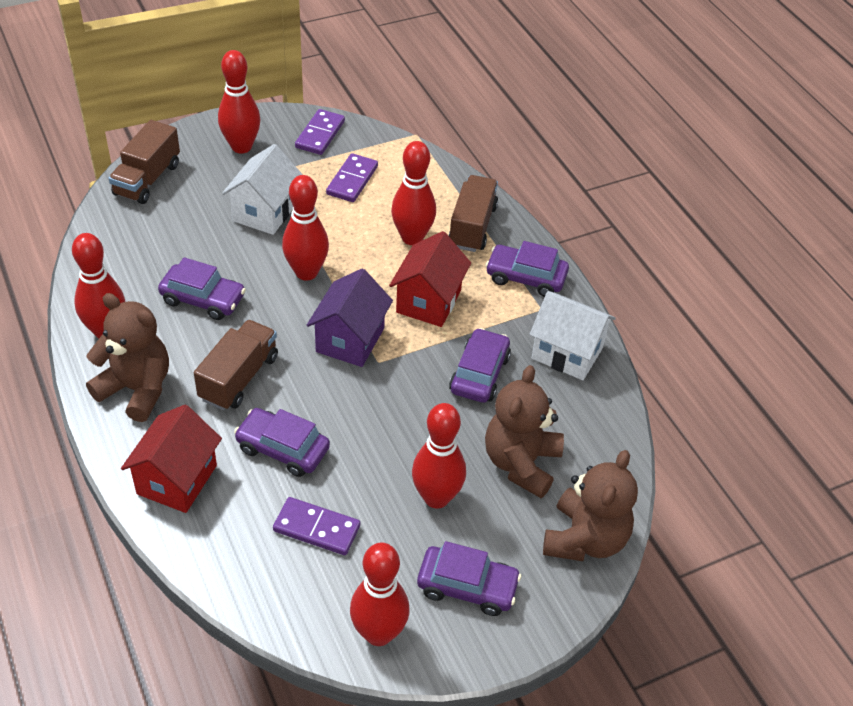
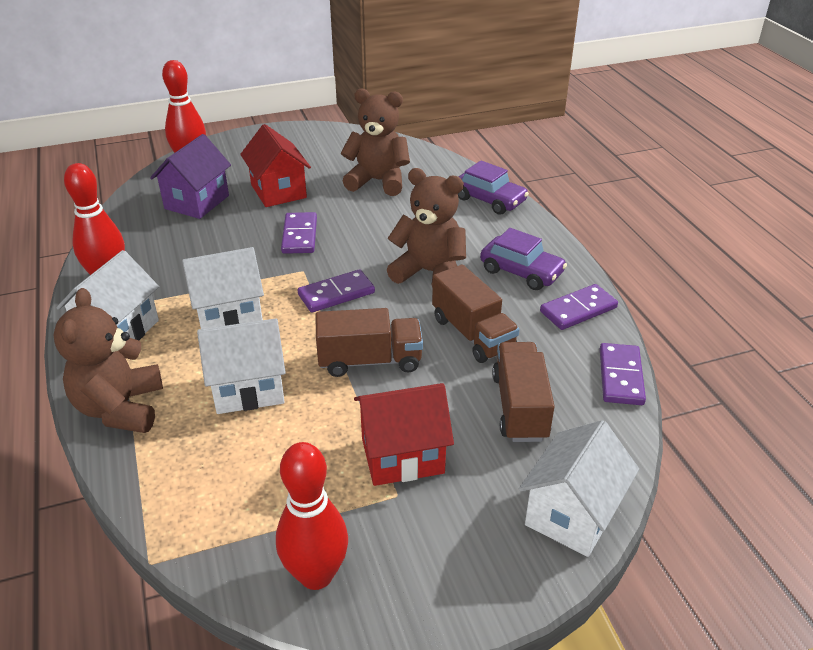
purple car: 5 -> 2
purple domino: 3 -> 4
red bowling pin: 6 -> 3
white house: 2 -> 4

